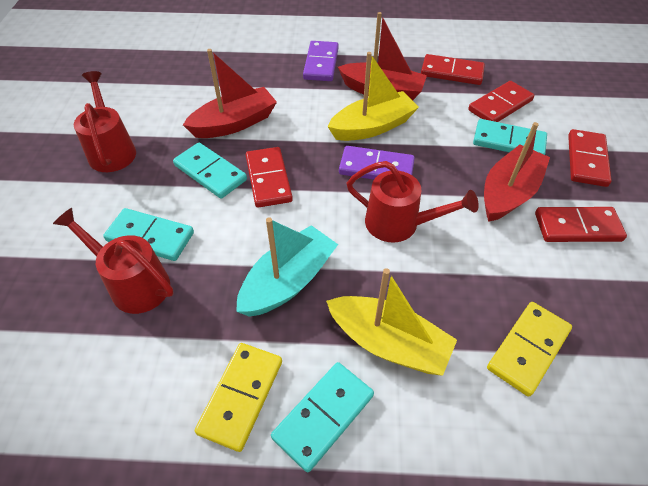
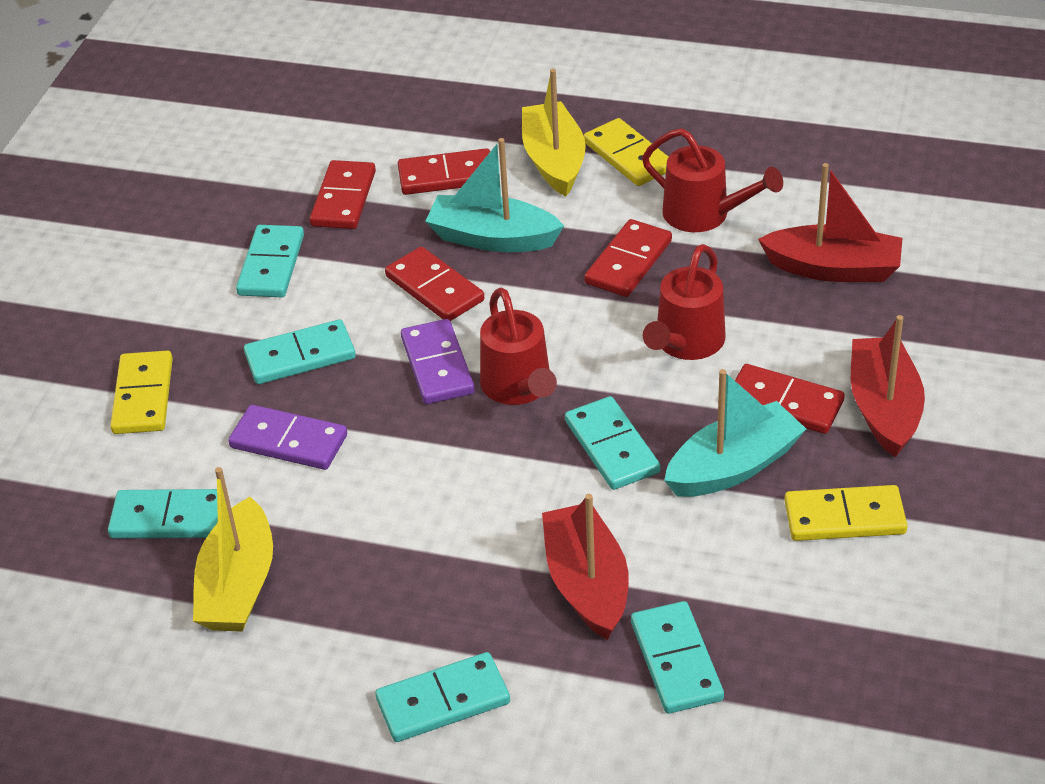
turquoise boat: 1 -> 2
turquoise domino: 4 -> 6
yellow domino: 2 -> 3

